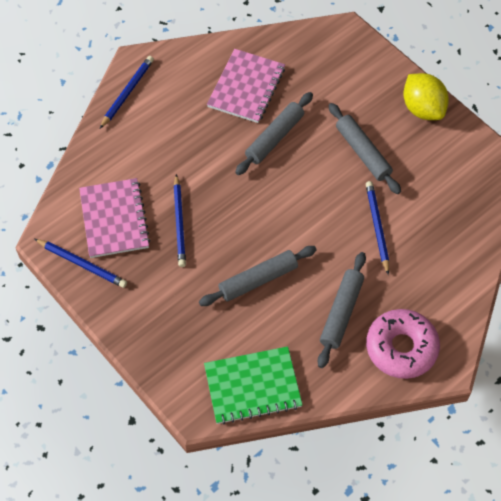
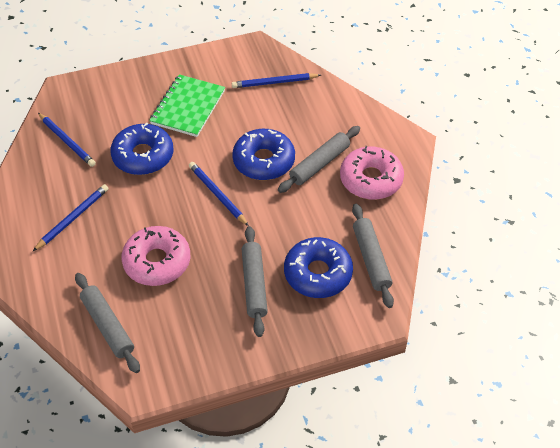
blue donut: 0 -> 3
pink donut: 1 -> 2
pink notebook: 2 -> 0
yellow lemon: 1 -> 0

